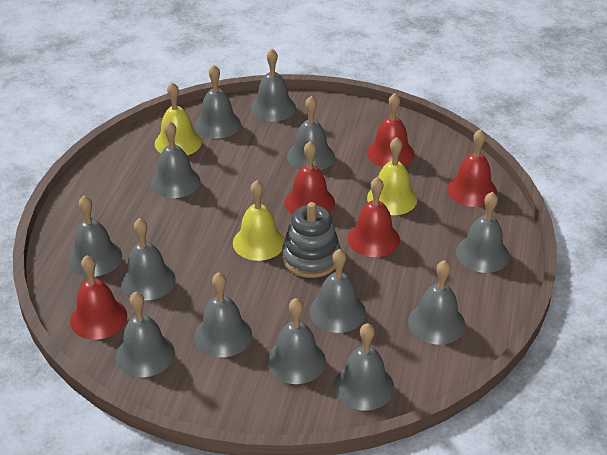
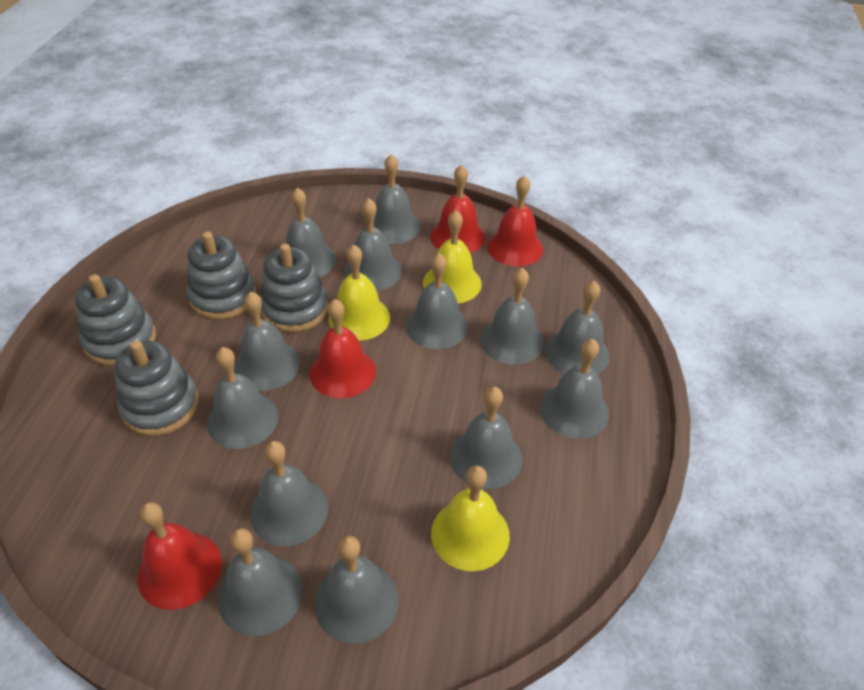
grey stacking toy: 1 -> 4
red bell: 5 -> 4

